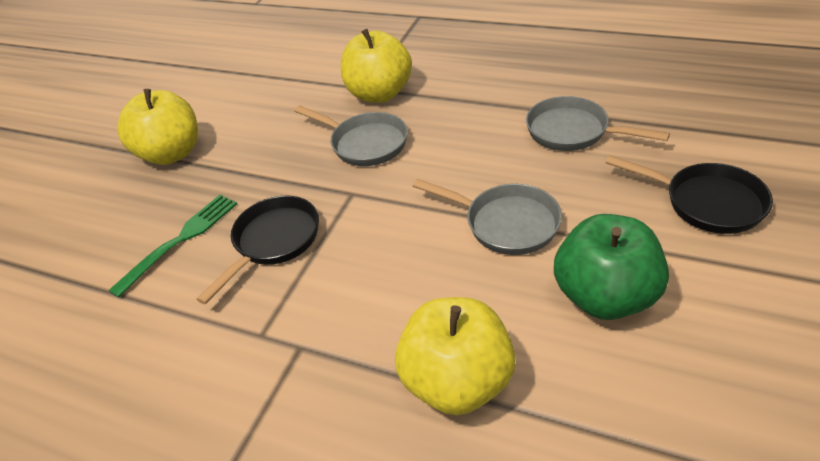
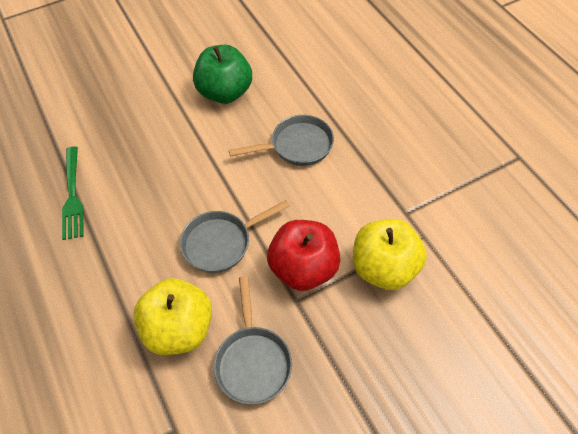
black pan: 2 -> 0
red apple: 0 -> 1
yellow apple: 3 -> 2

